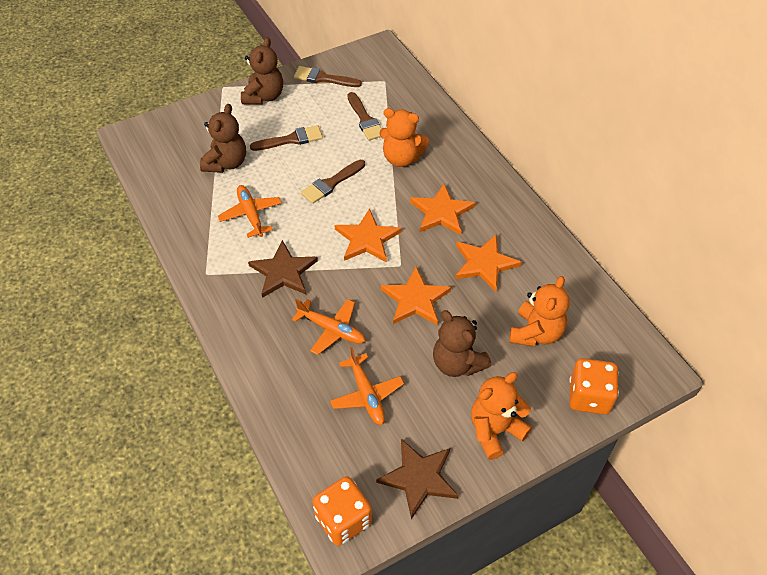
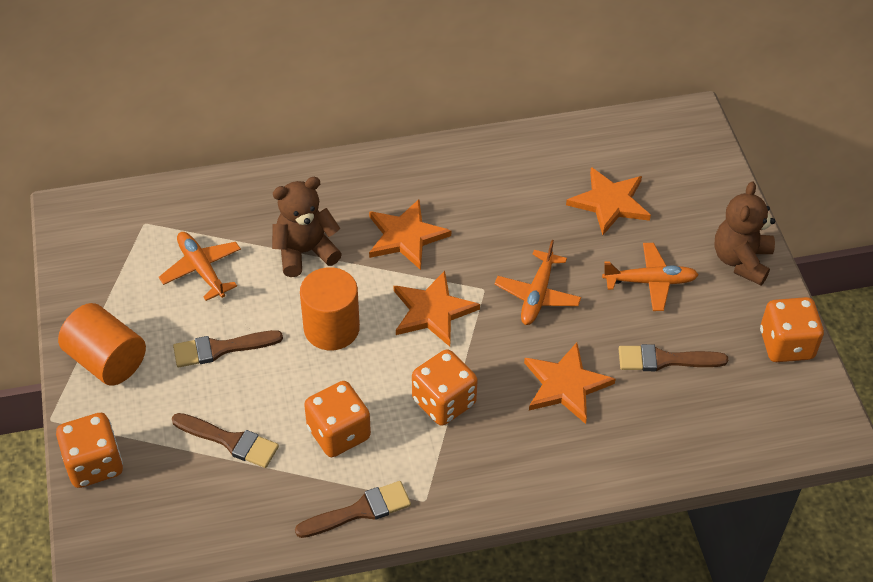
brown star: 2 -> 0
brown teddy bear: 3 -> 2
orange cylinder: 0 -> 2
orange dice: 2 -> 4
orange teddy bear: 3 -> 0

